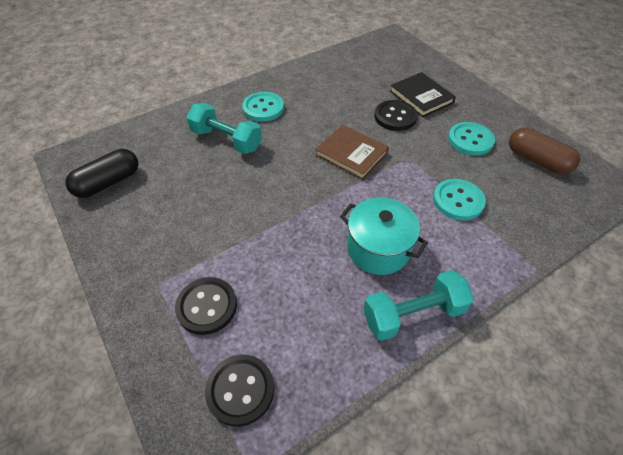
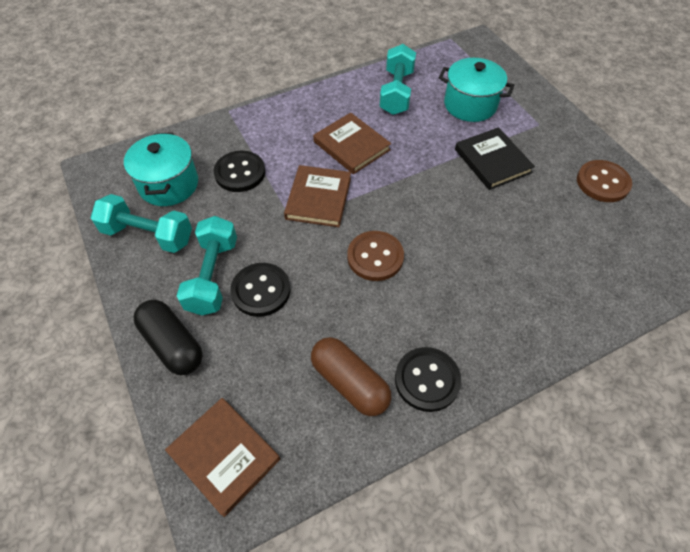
brown book: 1 -> 3
brown button: 0 -> 2
turquoise button: 3 -> 0
turquoise dumbbell: 2 -> 3
turquoise pot: 1 -> 2

